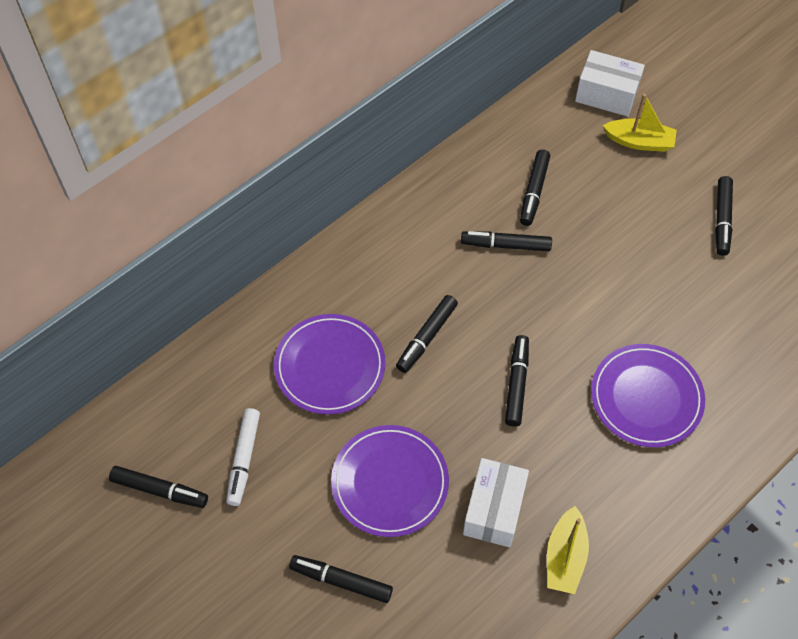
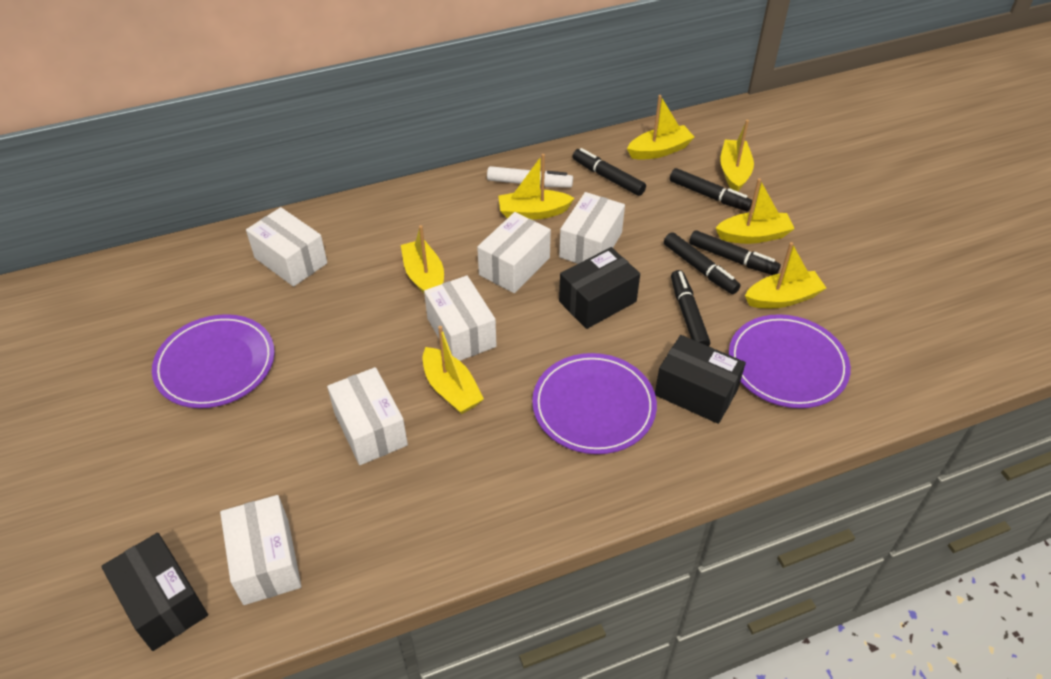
black box: 0 -> 3
black marker: 7 -> 5
white box: 2 -> 6
yellow boat: 2 -> 7

